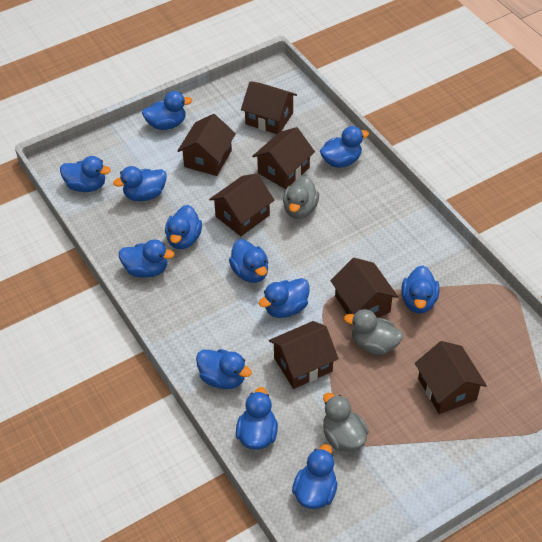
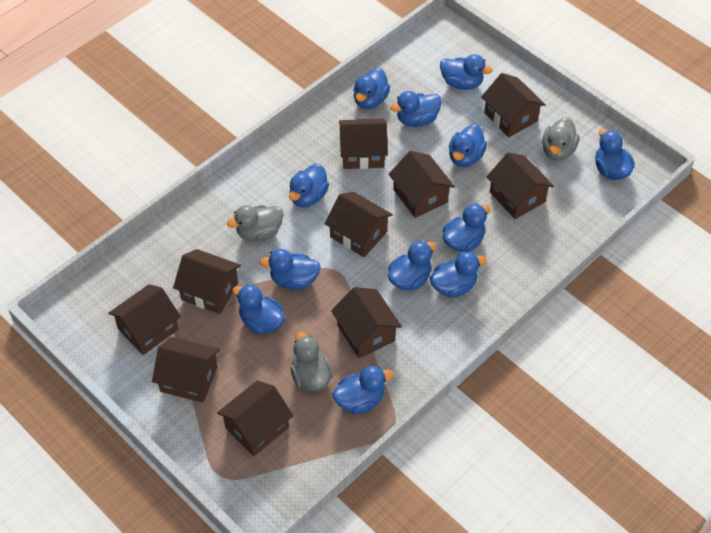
brown house: 7 -> 10

